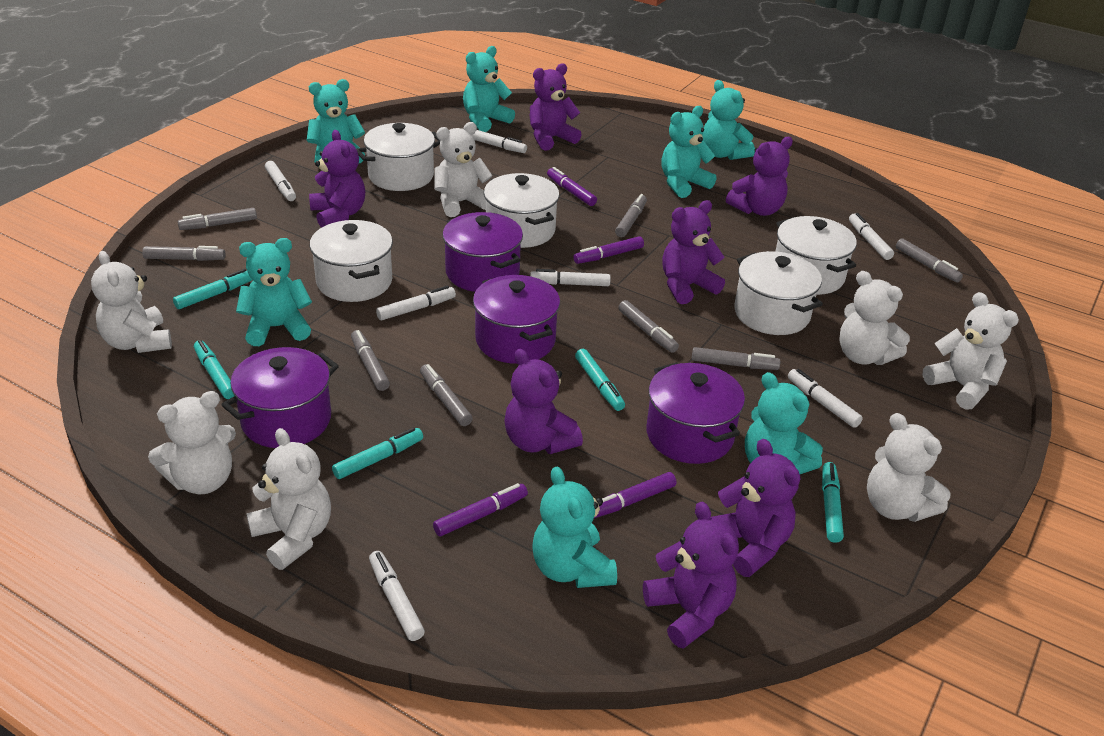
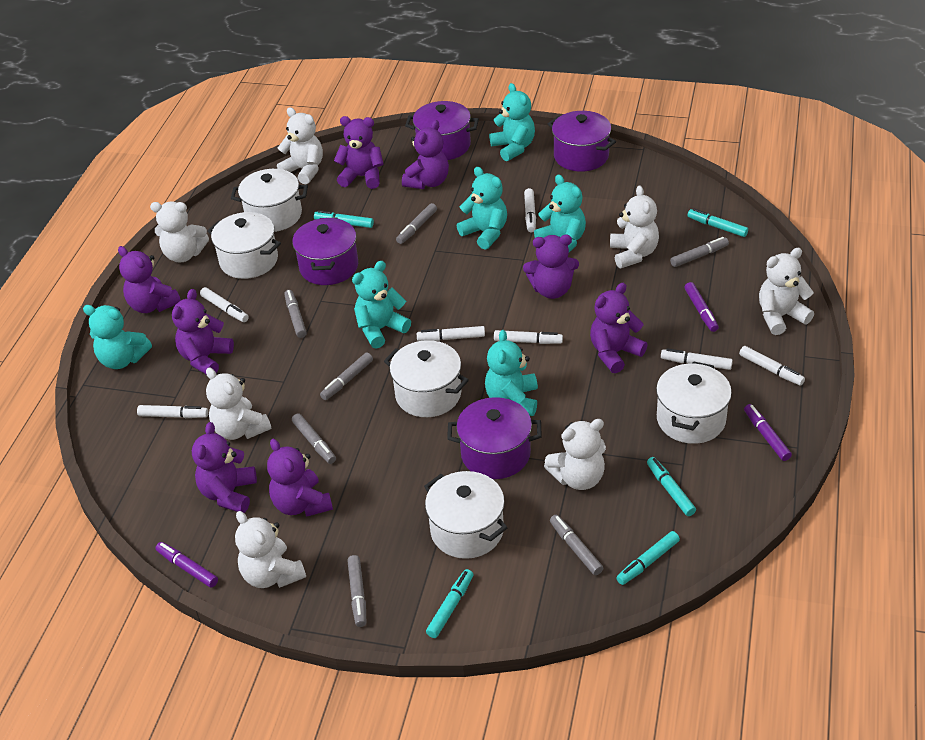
grey marker: 8 -> 7
purple marker: 4 -> 3
purple teddy bear: 7 -> 8
turquoise teddy bear: 7 -> 6

